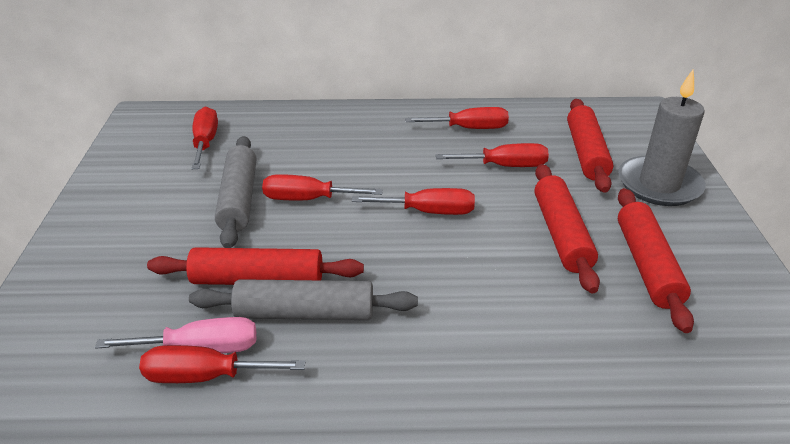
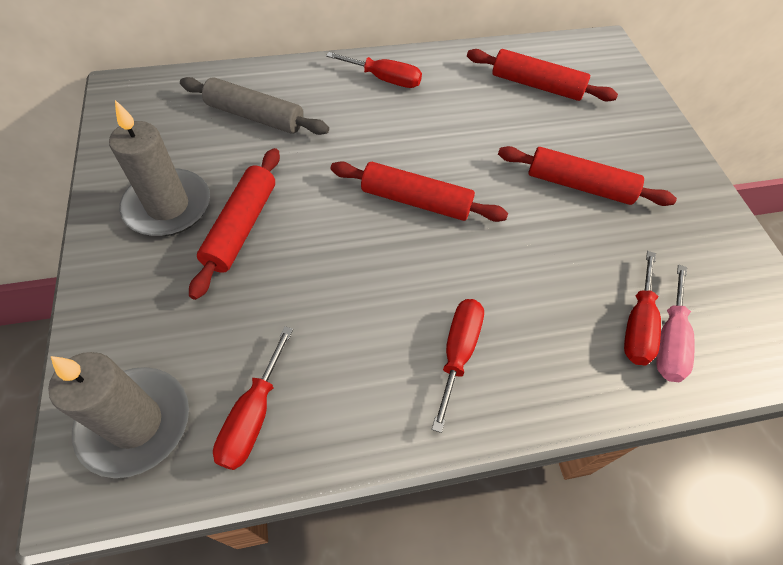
grey candle: 1 -> 2
grey rolling pin: 2 -> 1
red screwdriver: 6 -> 4

